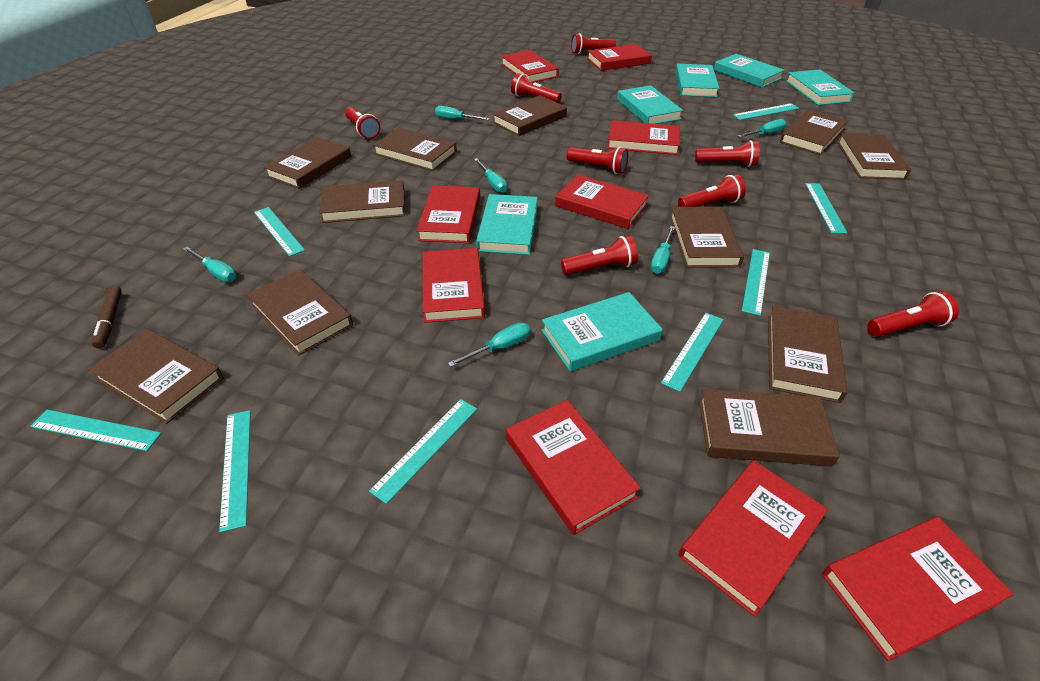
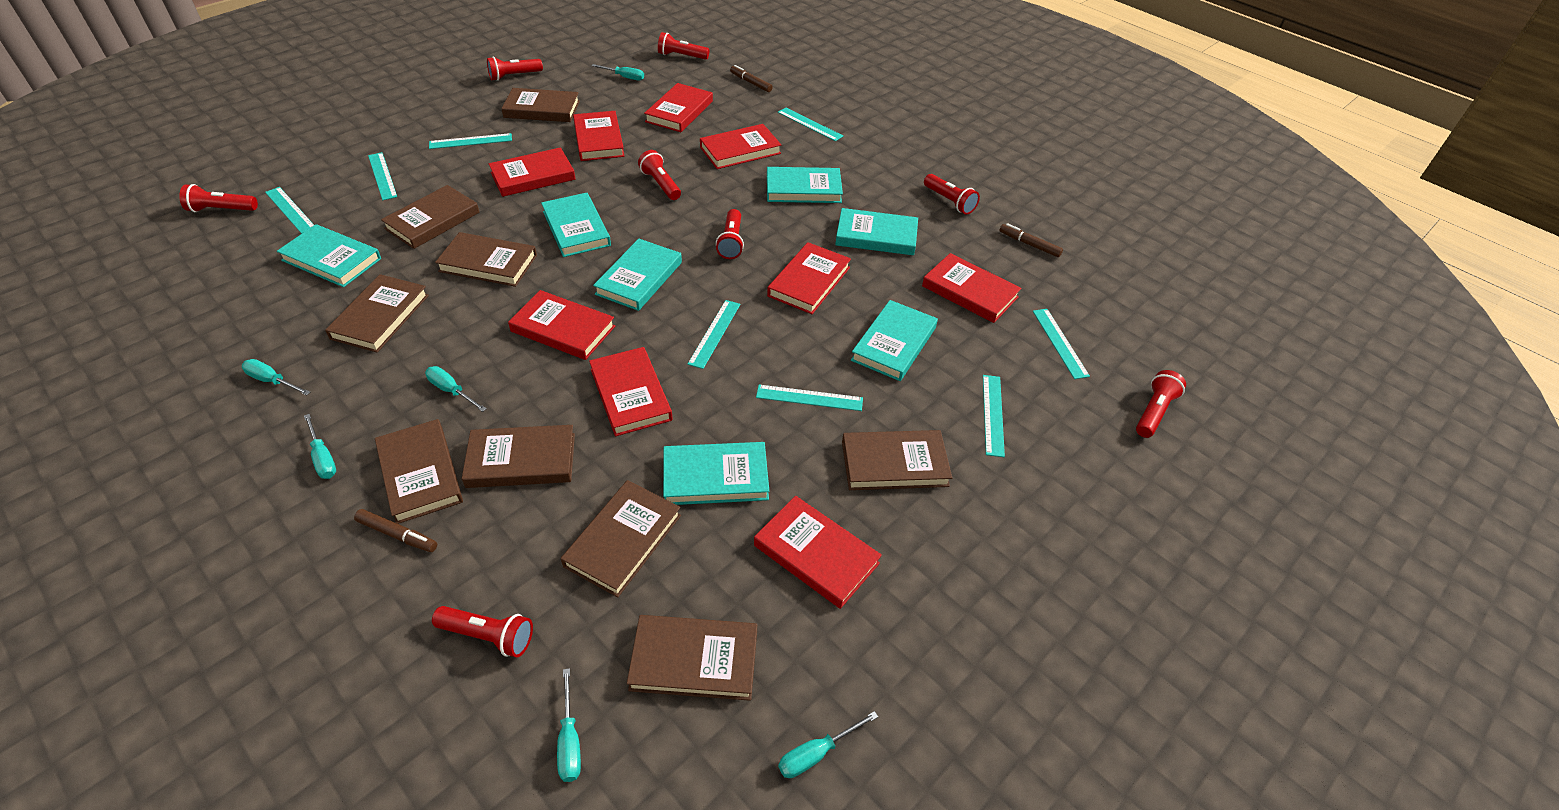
brown book: 11 -> 9
brown marker: 1 -> 3
turquoise book: 6 -> 7

